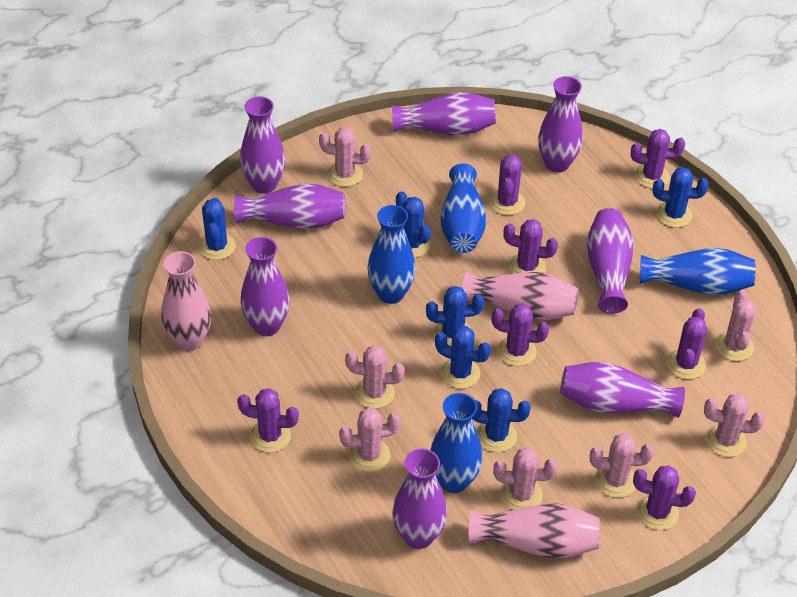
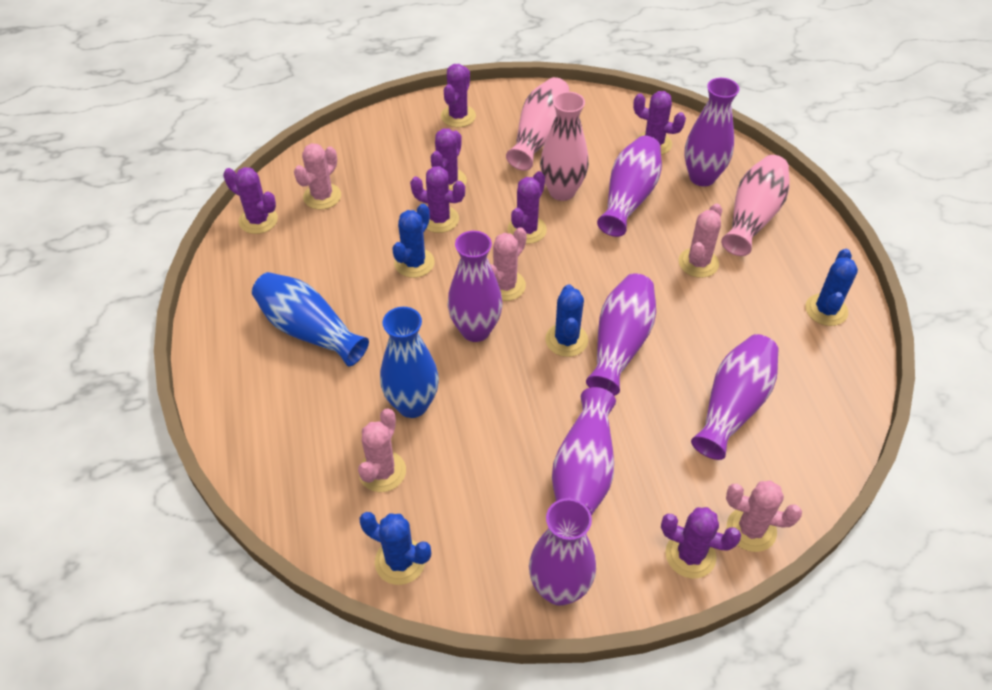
blue cactus: 6 -> 4
blue vase: 4 -> 2
pink cactus: 7 -> 5
purple vase: 8 -> 7

